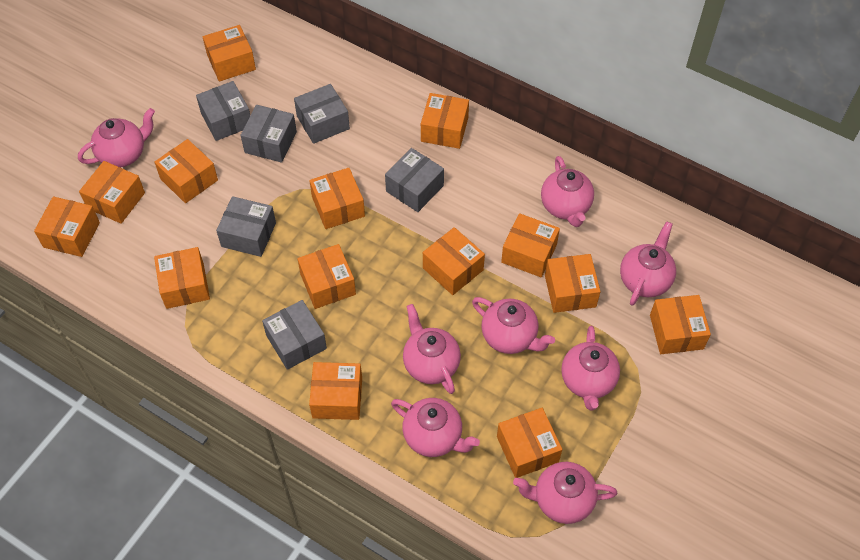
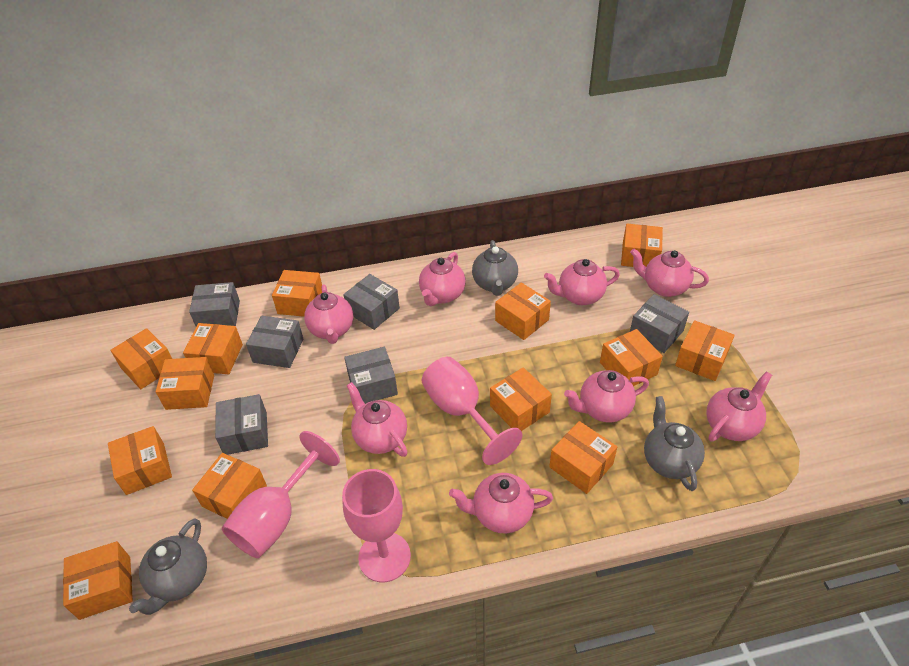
grey teapot: 0 -> 3
orange box: 14 -> 13
pink goblet: 0 -> 3

